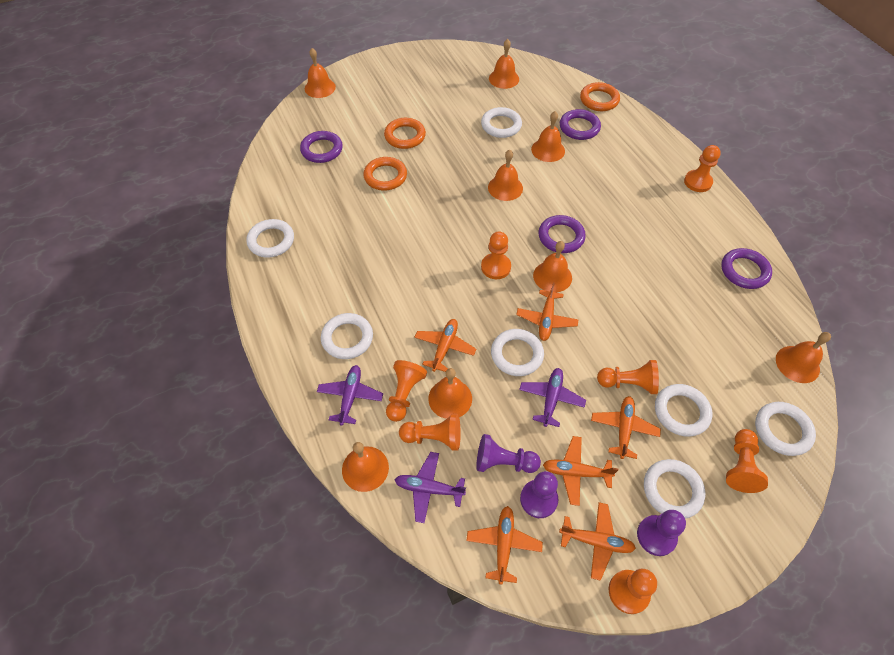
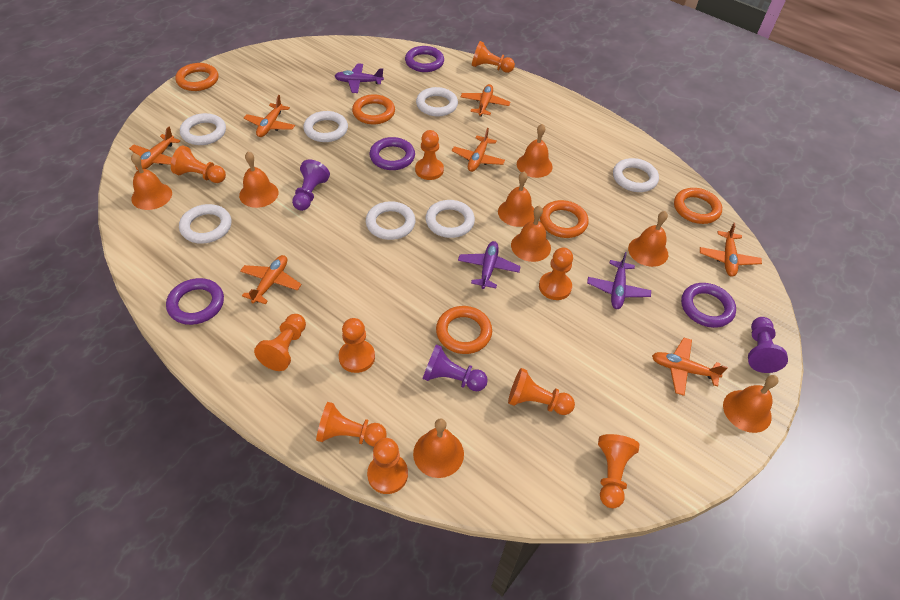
orange pawn: 7 -> 10
orange plane: 6 -> 7
orange ring: 3 -> 5

